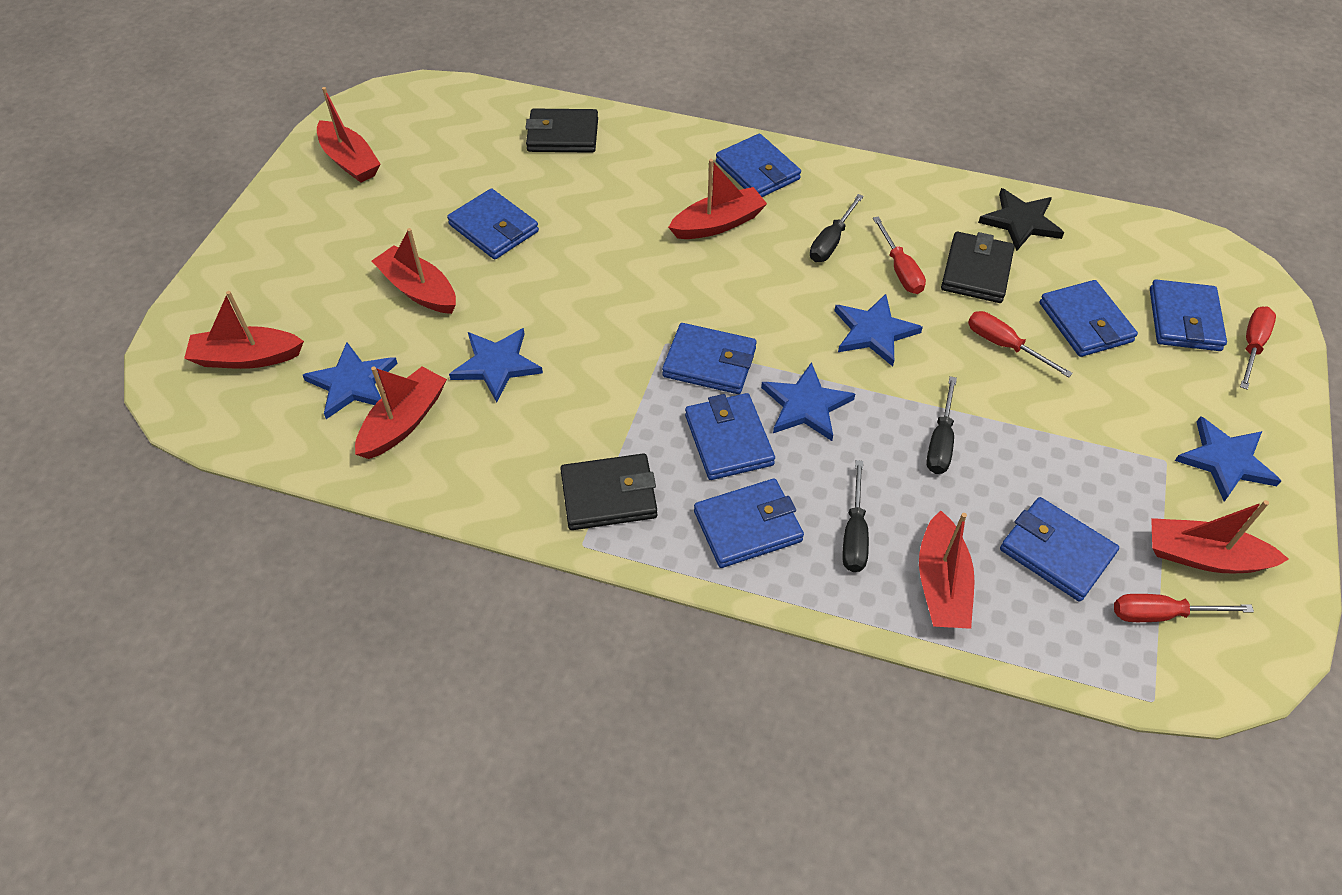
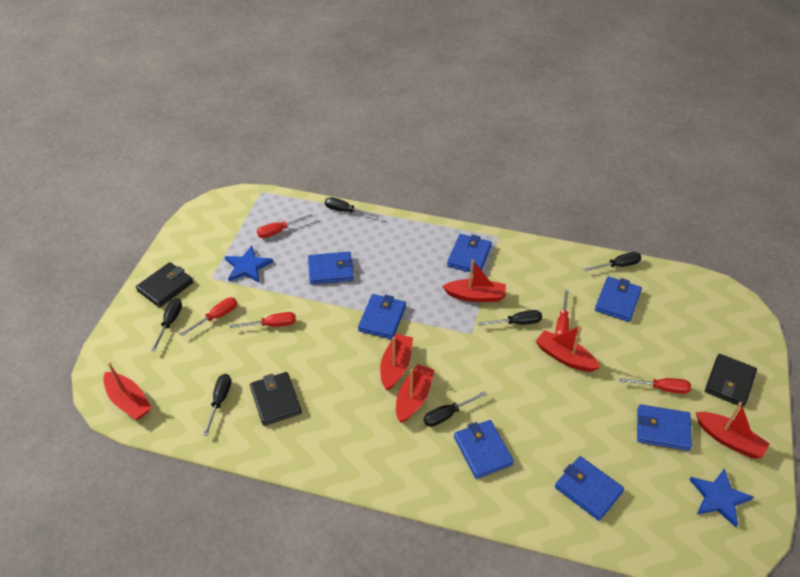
black screwdriver: 3 -> 6
black star: 1 -> 0
blue star: 5 -> 2
blue wallet: 8 -> 7
red boat: 7 -> 6
red screwdriver: 4 -> 5

